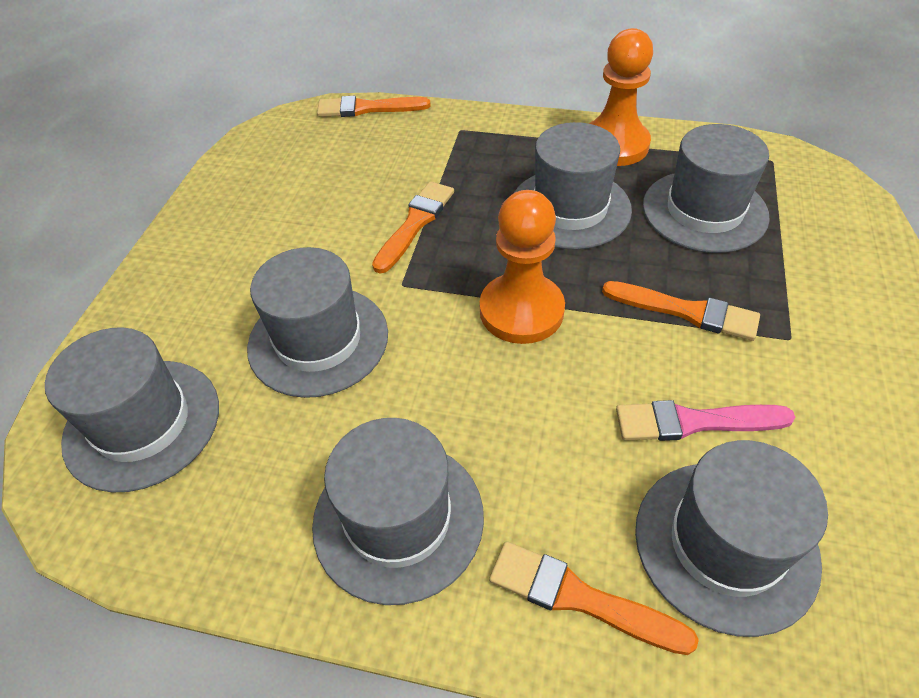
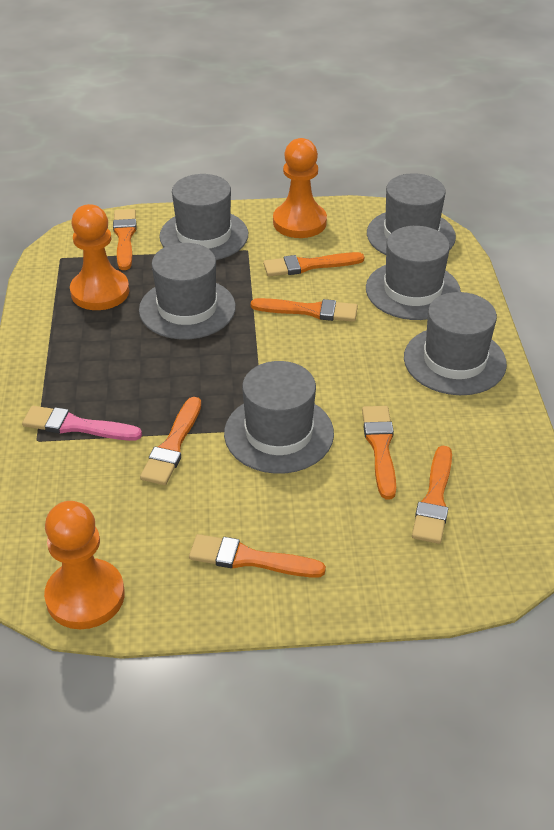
orange brush: 4 -> 7
orange pawn: 2 -> 3

